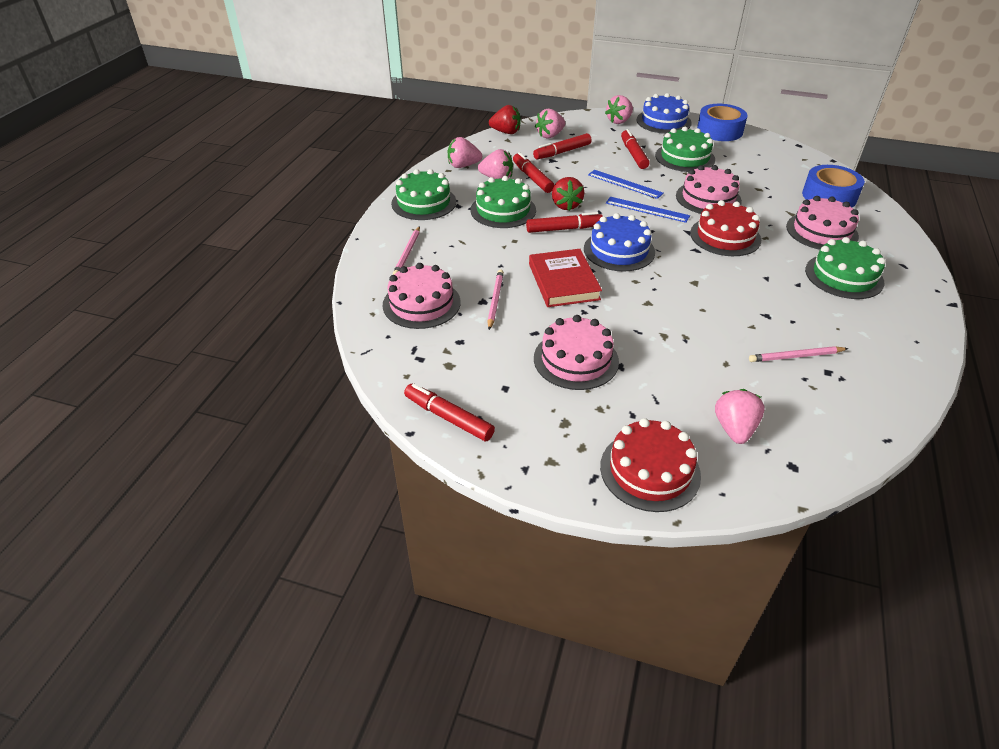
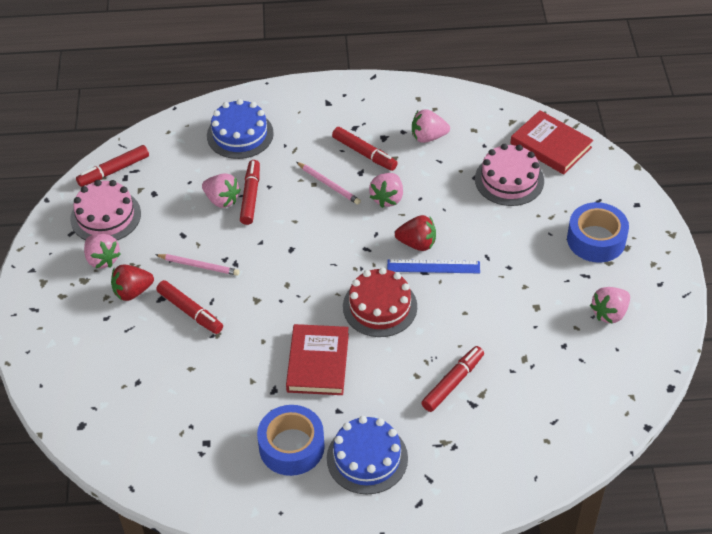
blue ruler: 2 -> 1
green cake: 4 -> 0
pink cake: 4 -> 2
pink pencil: 3 -> 2
red book: 1 -> 2
red cake: 2 -> 1

